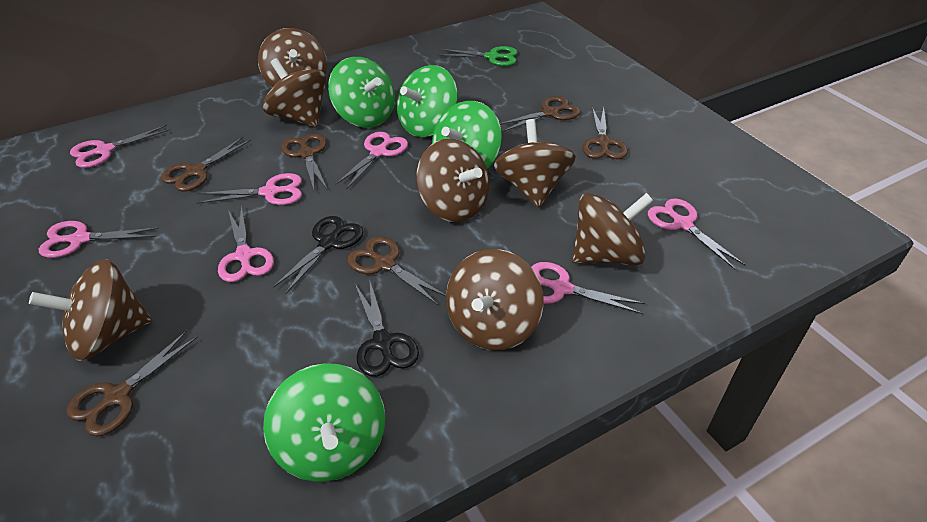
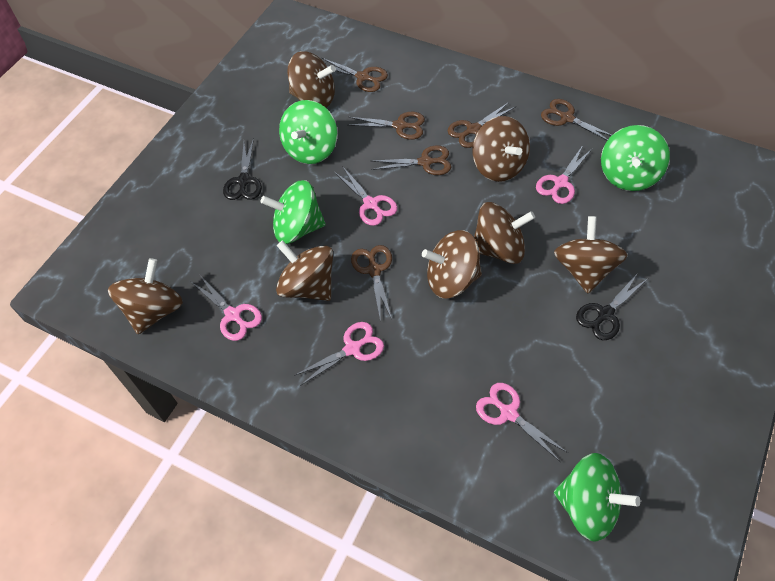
green scissors: 1 -> 0
pink scissors: 7 -> 5

